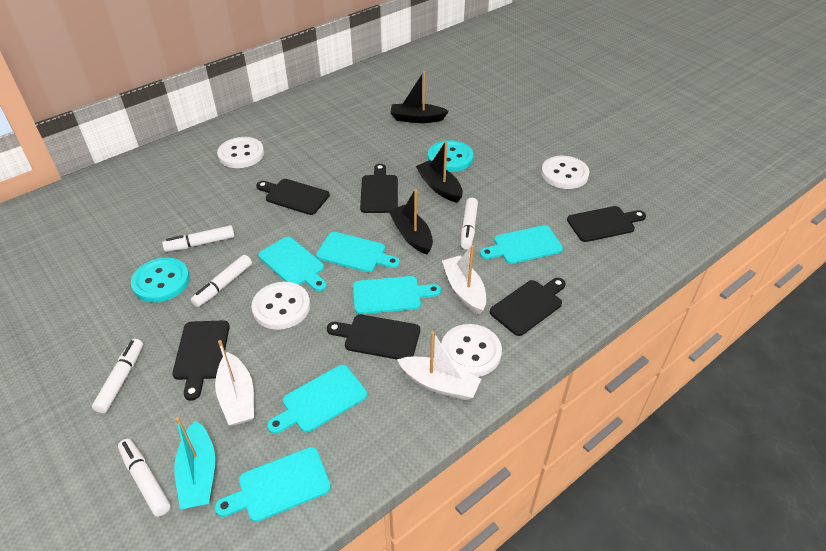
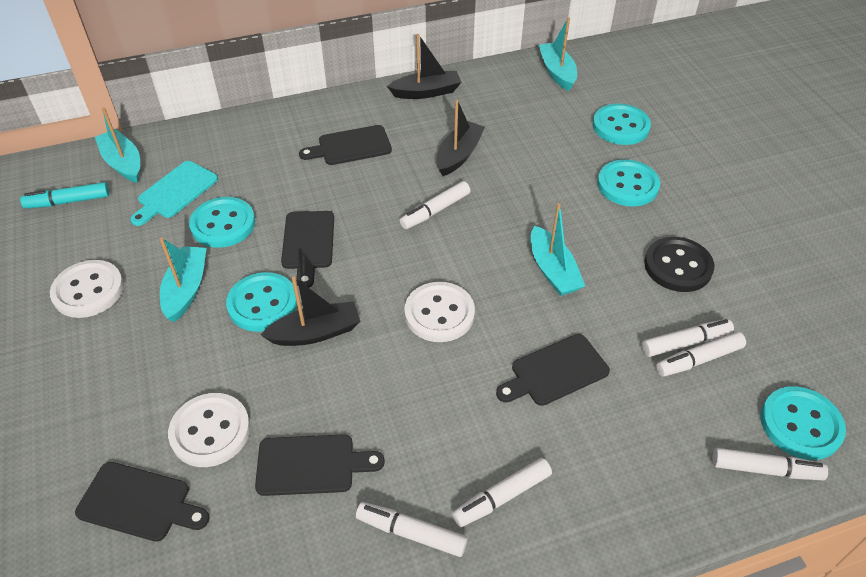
black button: 0 -> 1
black cutting board: 6 -> 5
turquoise boat: 1 -> 4
turquoise button: 2 -> 5
turquoise cutting board: 6 -> 1
turquoise marker: 0 -> 1
white boat: 3 -> 0
white button: 4 -> 3
white marker: 5 -> 6

